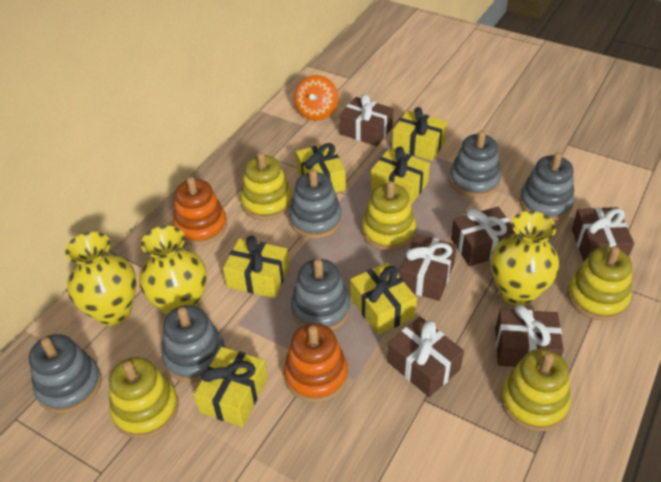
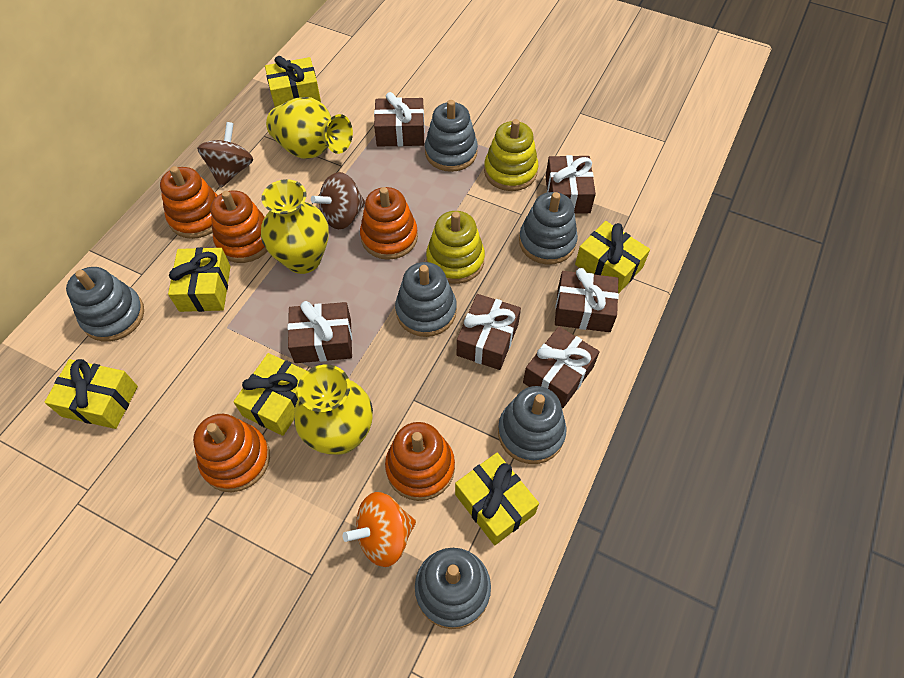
brown spinning top: 0 -> 2
orange stacking toy: 2 -> 5
yellow stacking toy: 5 -> 2

